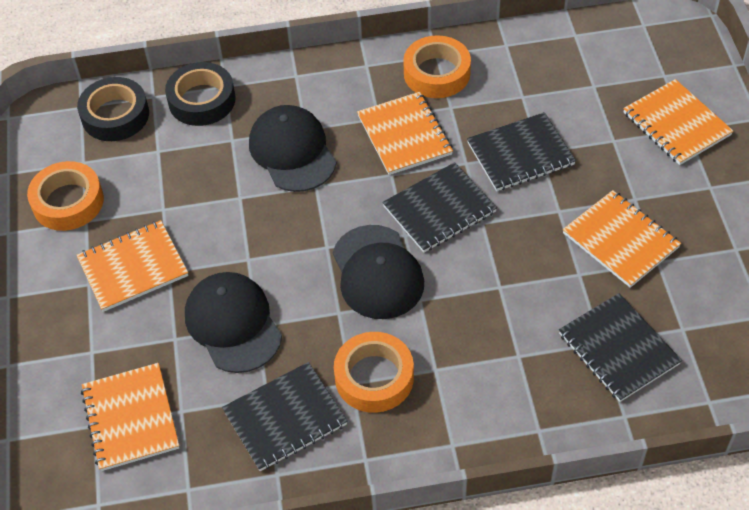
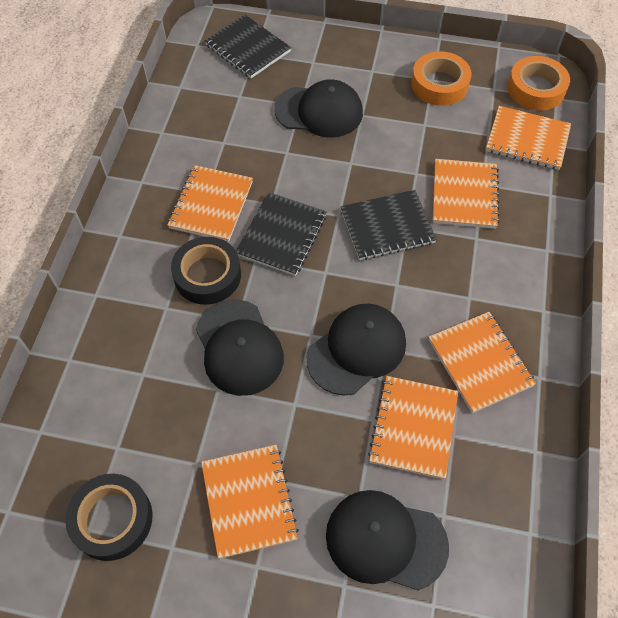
black cap: 3 -> 4
black notebook: 4 -> 3
orange notebook: 5 -> 6
orange tape: 3 -> 2

